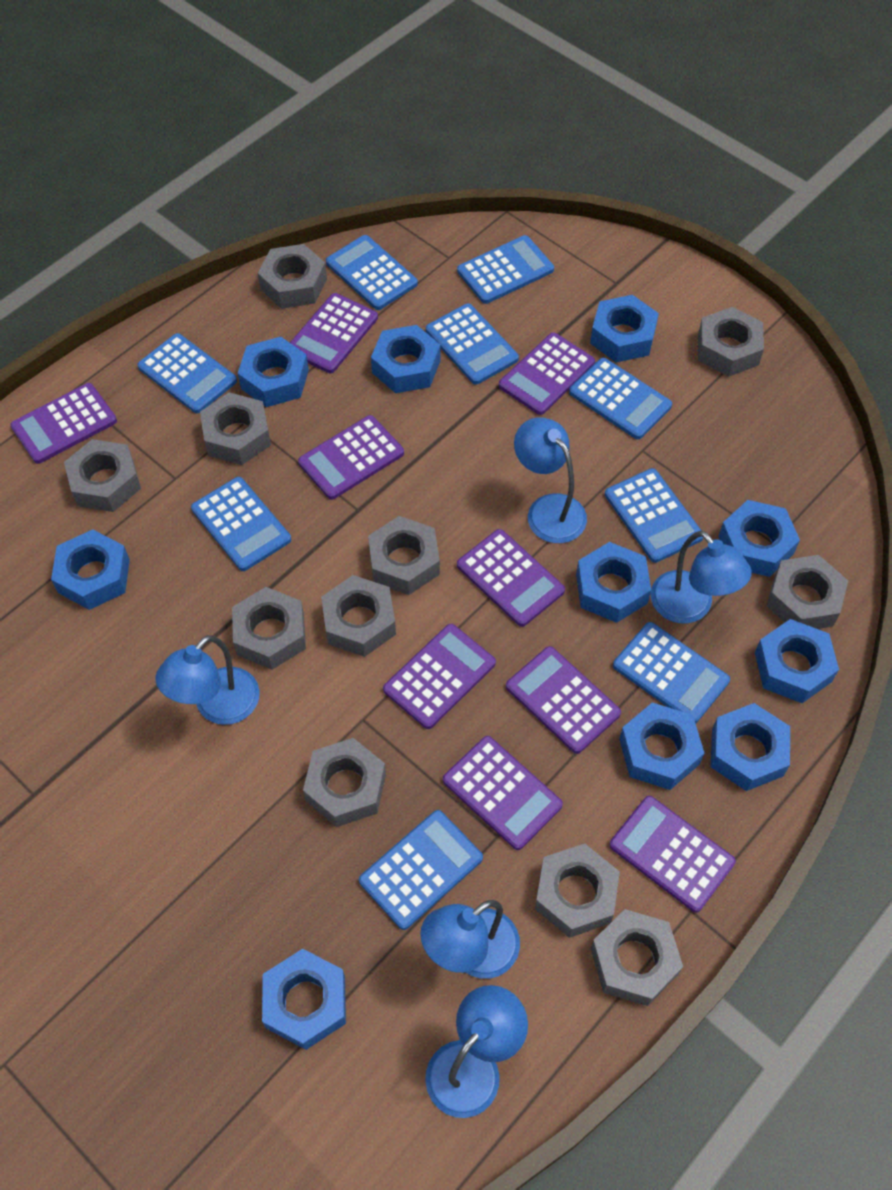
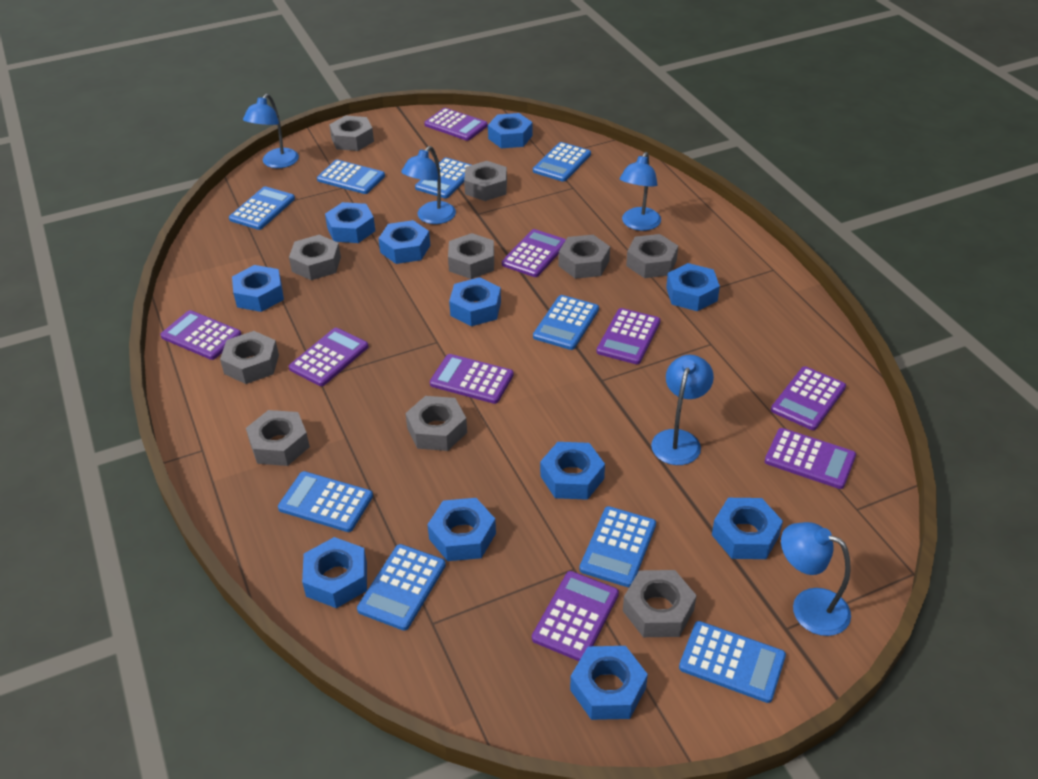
blue nut: 10 -> 11
grey nut: 11 -> 10

